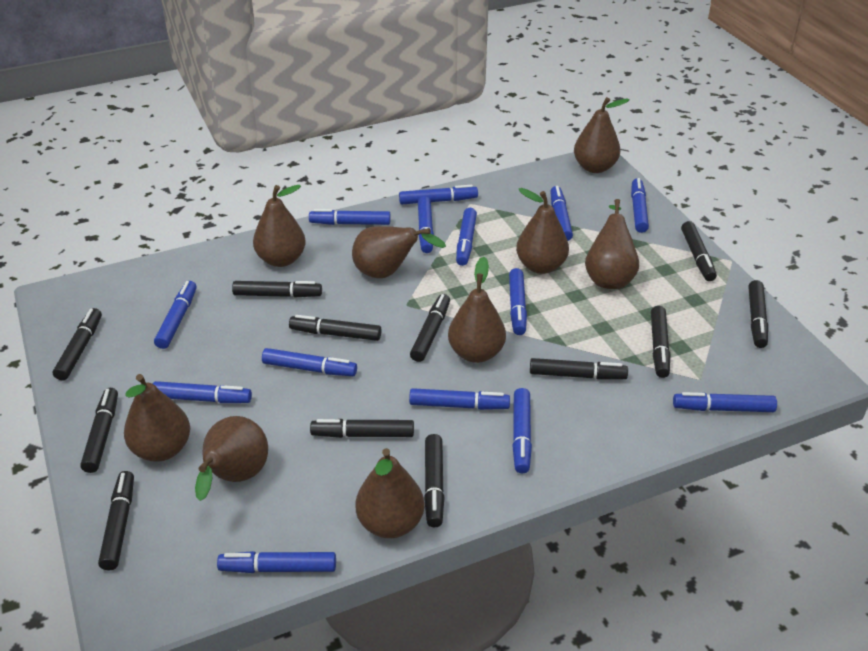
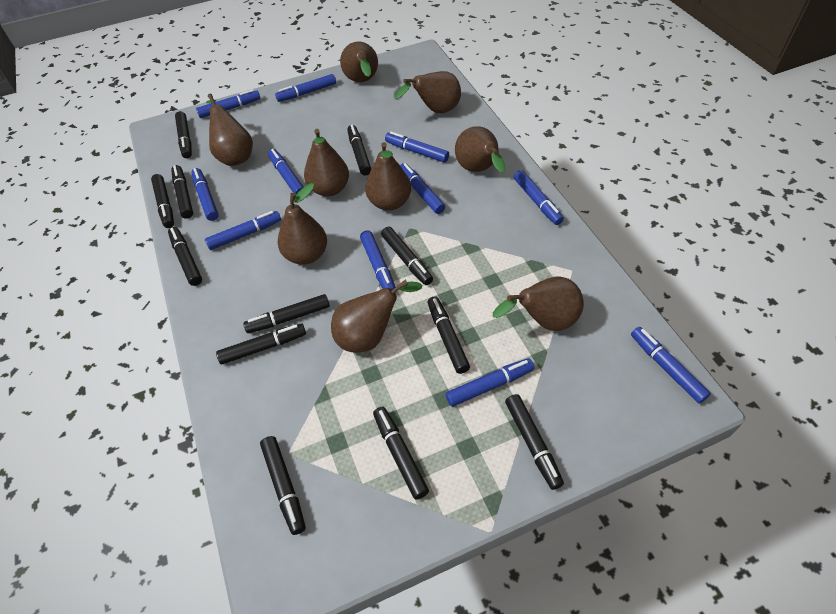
blue marker: 14 -> 11

